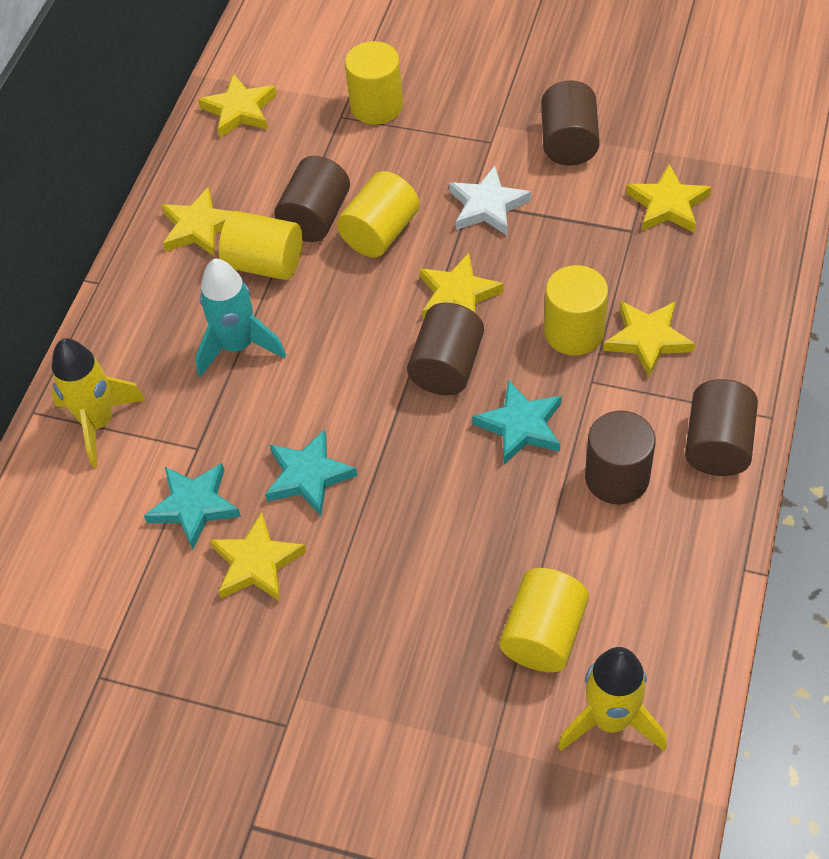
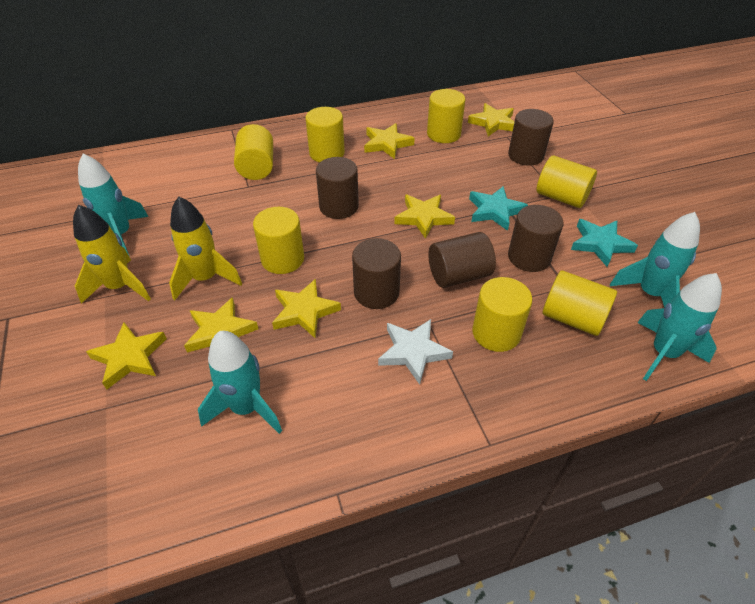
turquoise rocket: 1 -> 4
turquoise star: 3 -> 2
yellow cylinder: 5 -> 7

